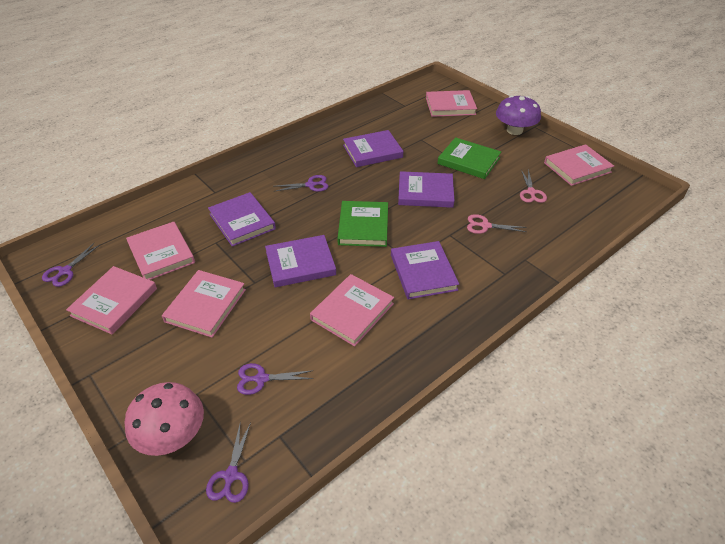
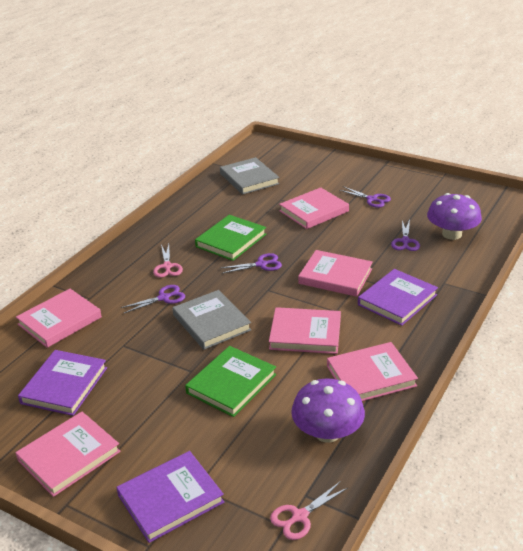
grey book: 0 -> 2
pink mushroom: 1 -> 0
purple book: 5 -> 3
purple mushroom: 1 -> 2

